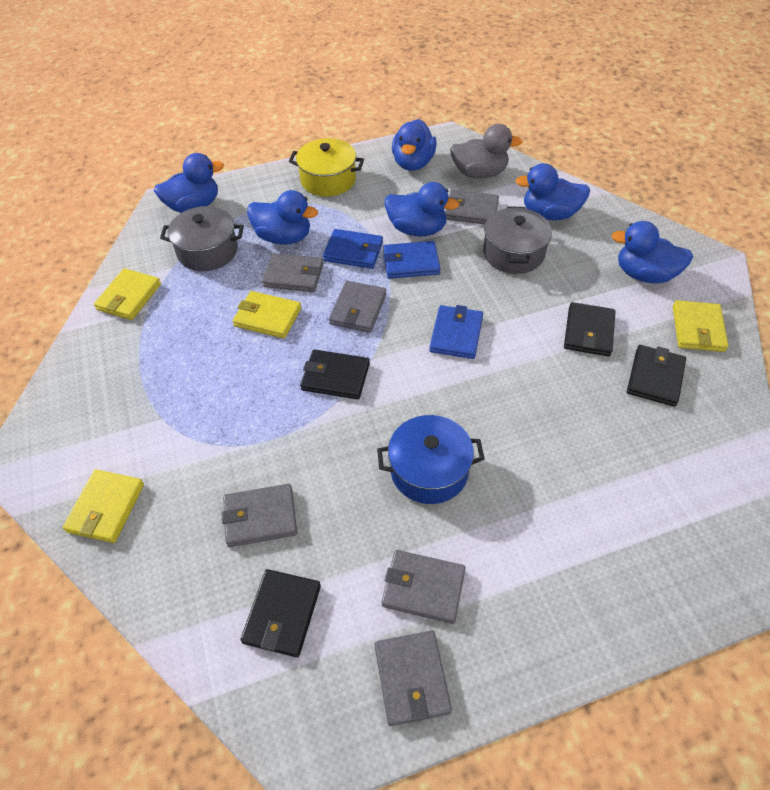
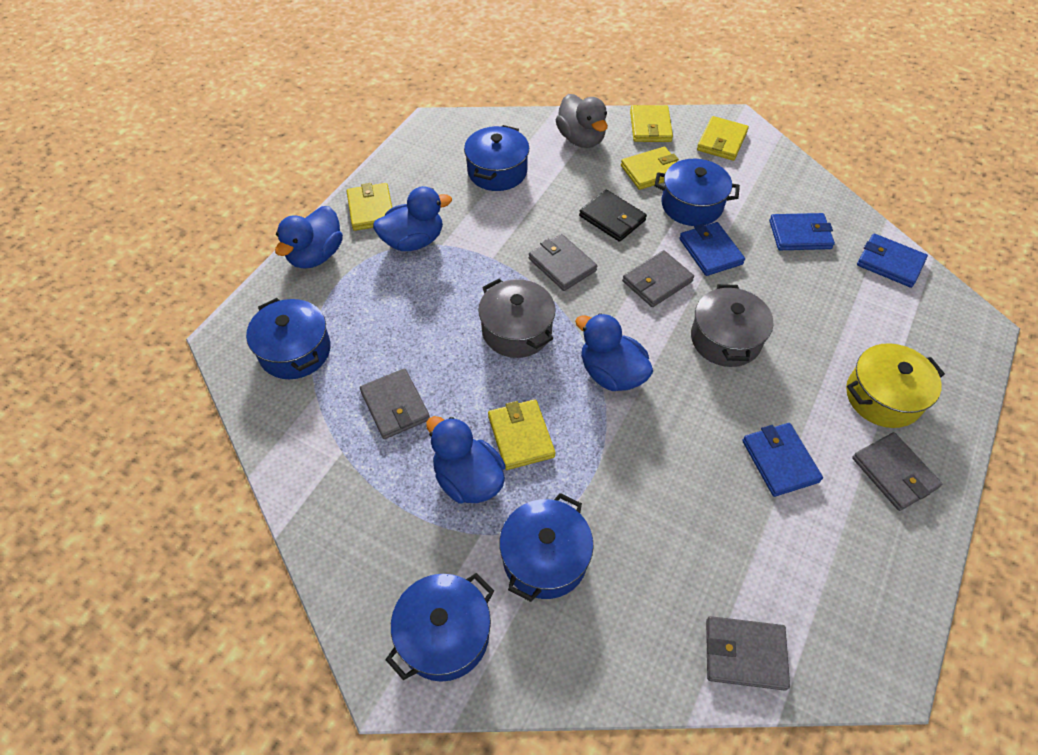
black wallet: 4 -> 1
blue duck: 6 -> 4
blue pot: 1 -> 5
blue wallet: 3 -> 4
grey wallet: 6 -> 5
yellow wallet: 4 -> 5

